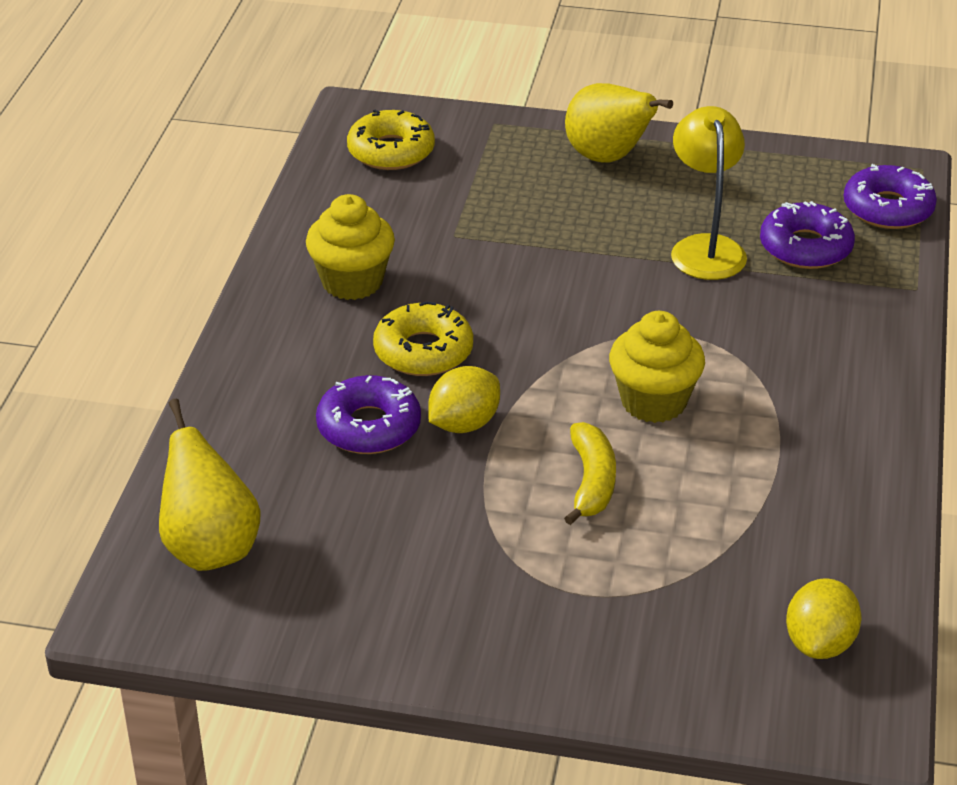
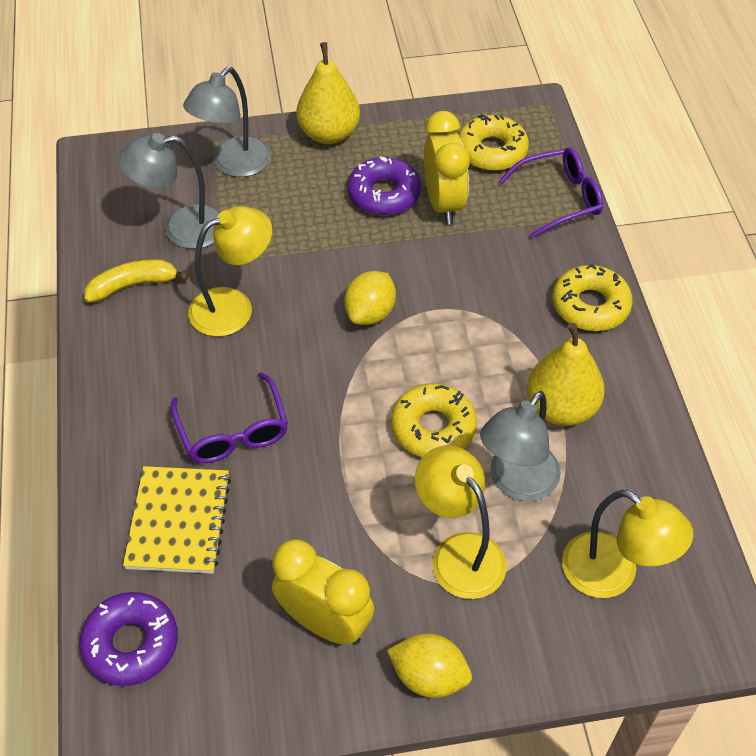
grey lamp: 0 -> 3
purple donut: 3 -> 2
purple glasses: 0 -> 2
yellow clock: 0 -> 2
yellow cupcake: 2 -> 0
yellow donut: 2 -> 3
yellow lamp: 1 -> 3
yellow notebook: 0 -> 1

